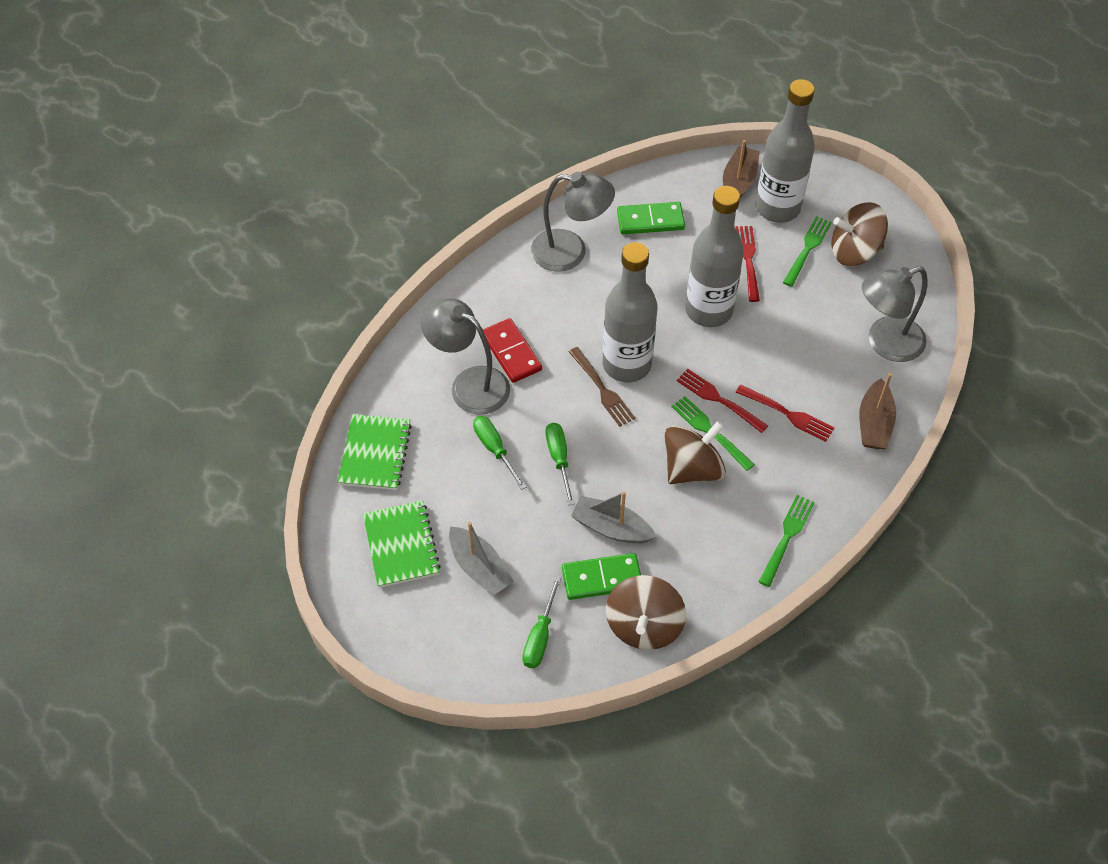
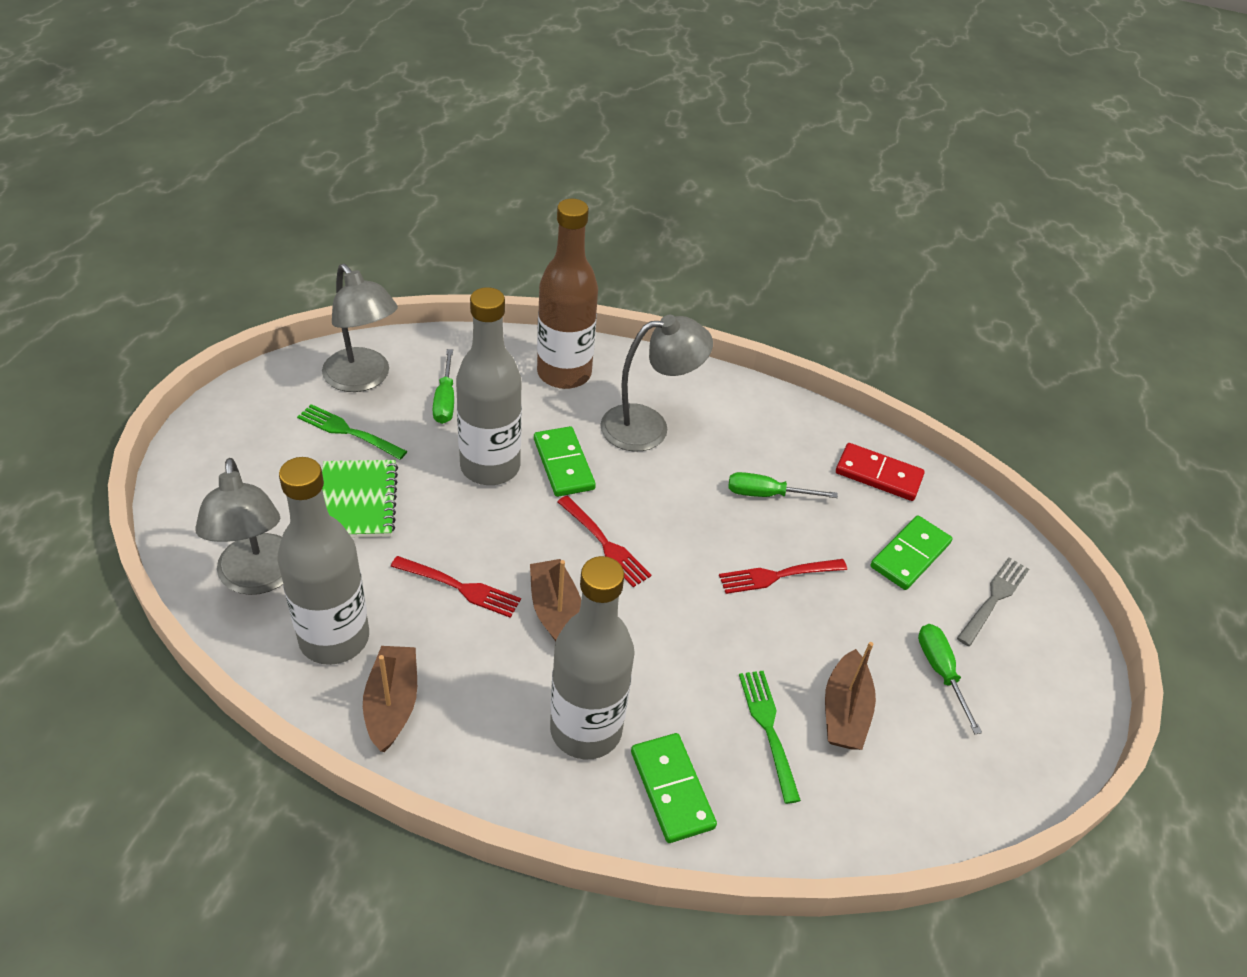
brown boat: 2 -> 3
brown bottle: 0 -> 1
brown fork: 1 -> 0
brown spinning top: 3 -> 0
green domino: 2 -> 3
green fork: 3 -> 2
green notebook: 2 -> 1
grey boat: 2 -> 0
grey fork: 0 -> 1

